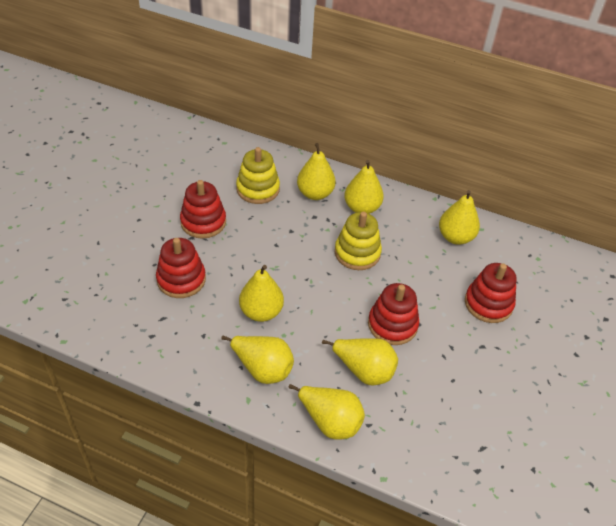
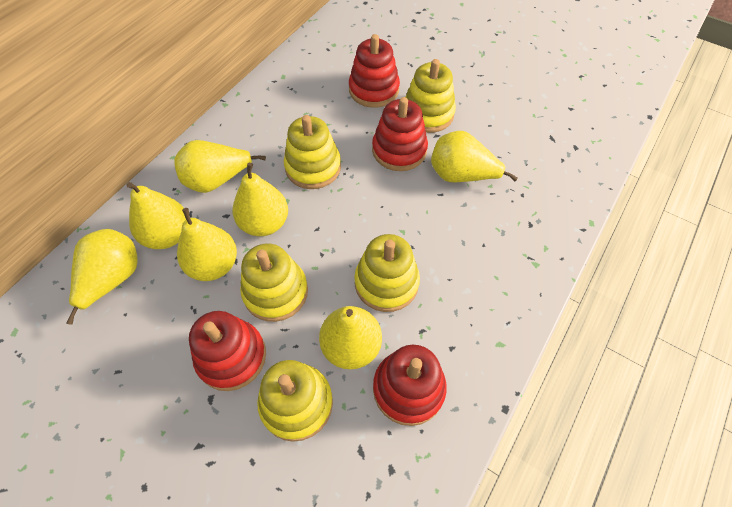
yellow stacking toy: 2 -> 5

